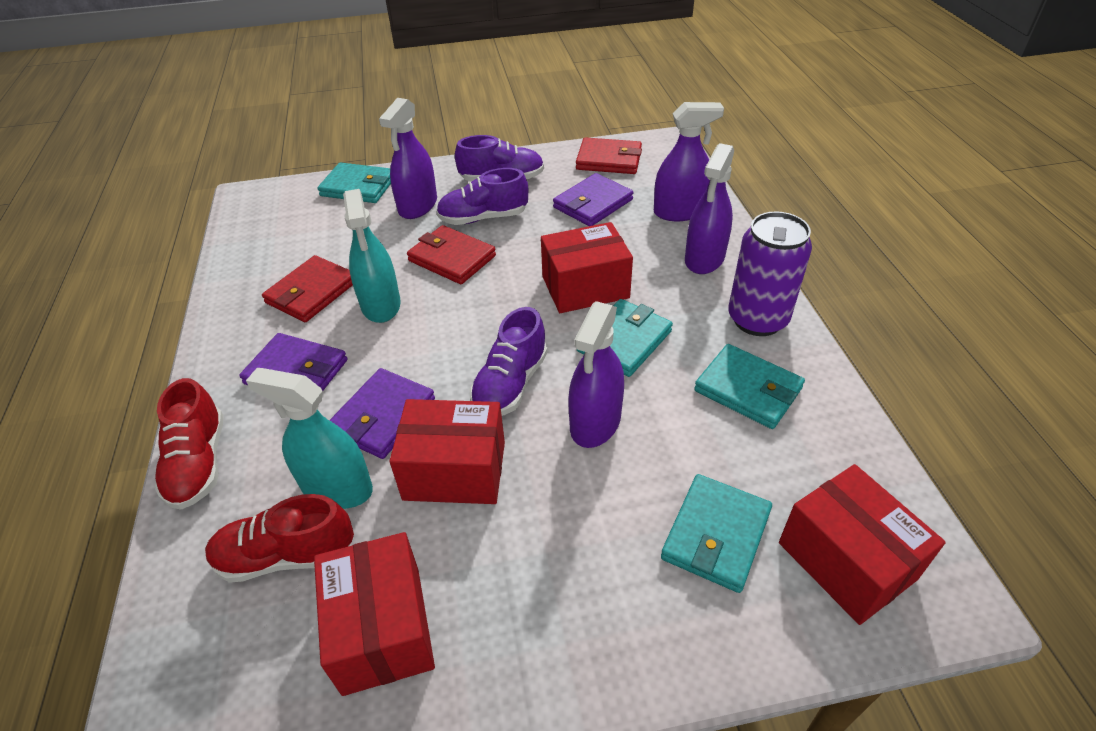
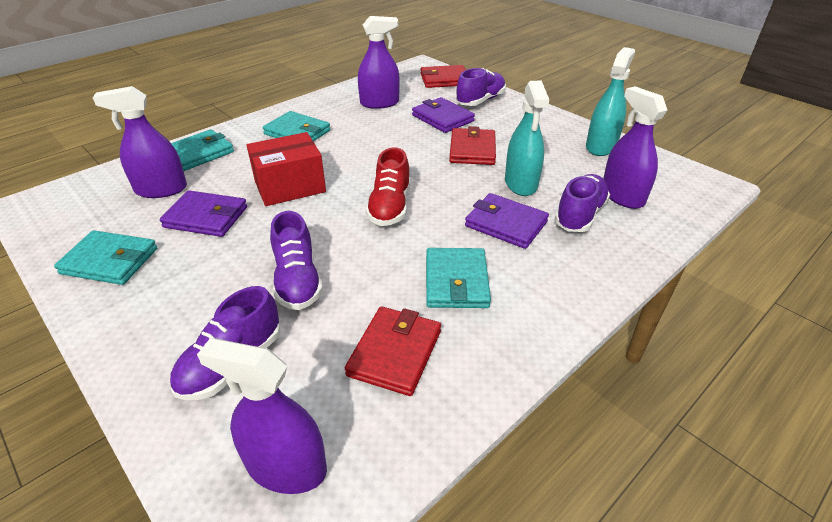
purple can: 1 -> 0
purple shoe: 3 -> 4
red box: 4 -> 1
red shoe: 2 -> 1

